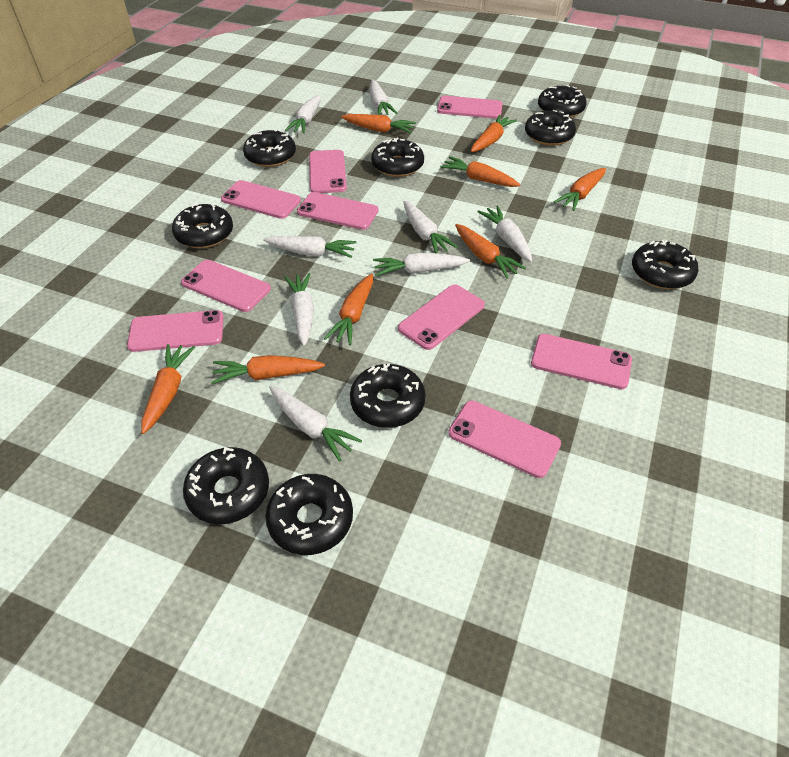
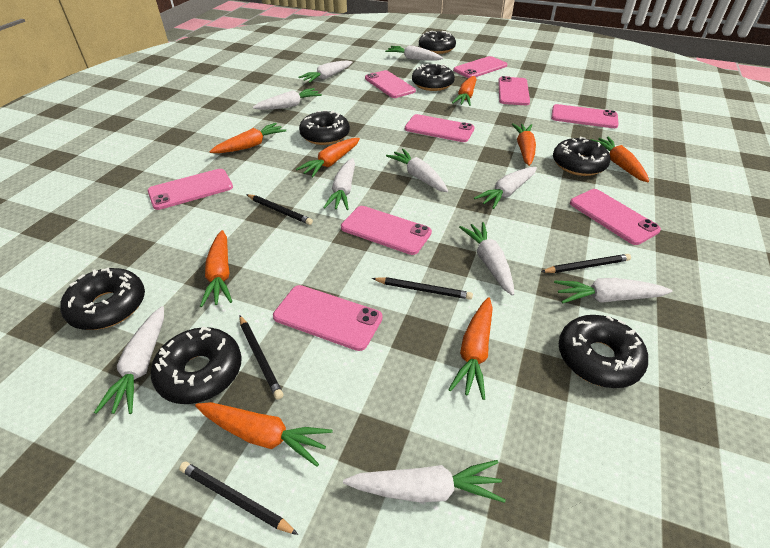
black donut: 9 -> 7
black pencil: 0 -> 5
white carrot: 8 -> 10

